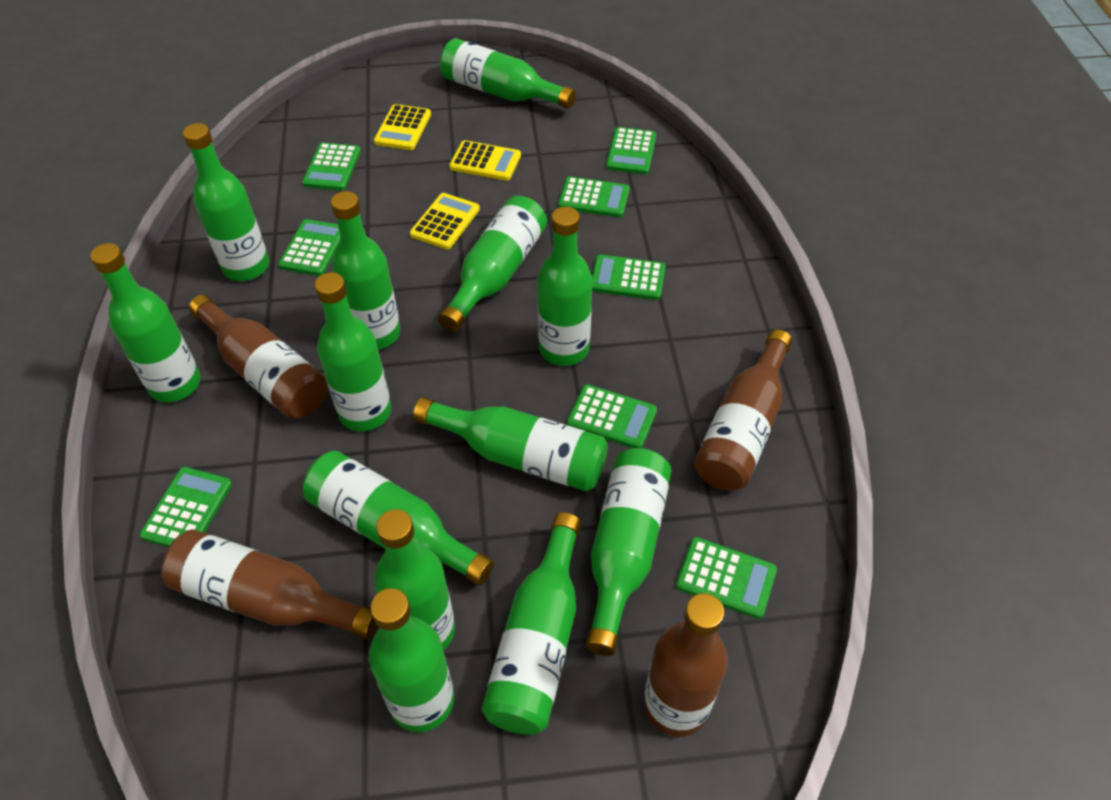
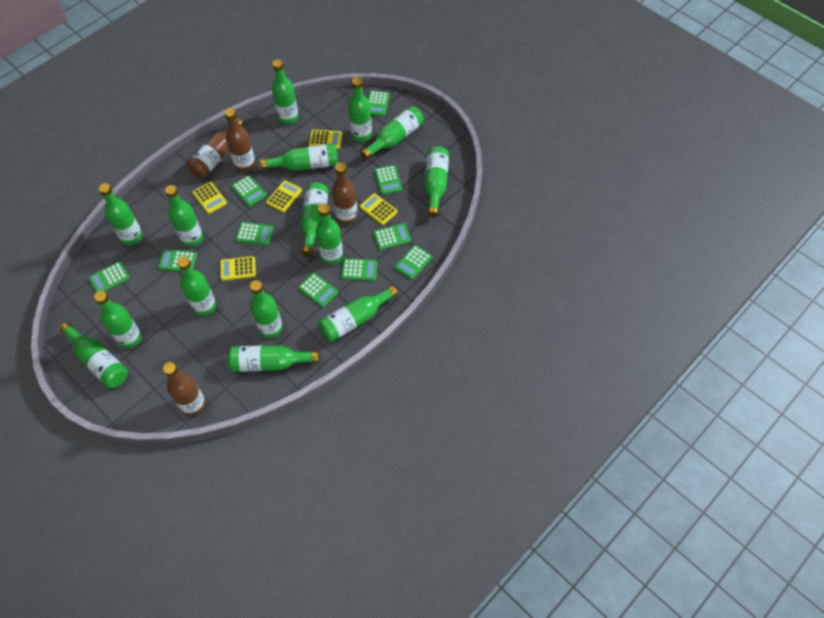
green bottle: 13 -> 15
green calculator: 8 -> 10
yellow calculator: 3 -> 5

